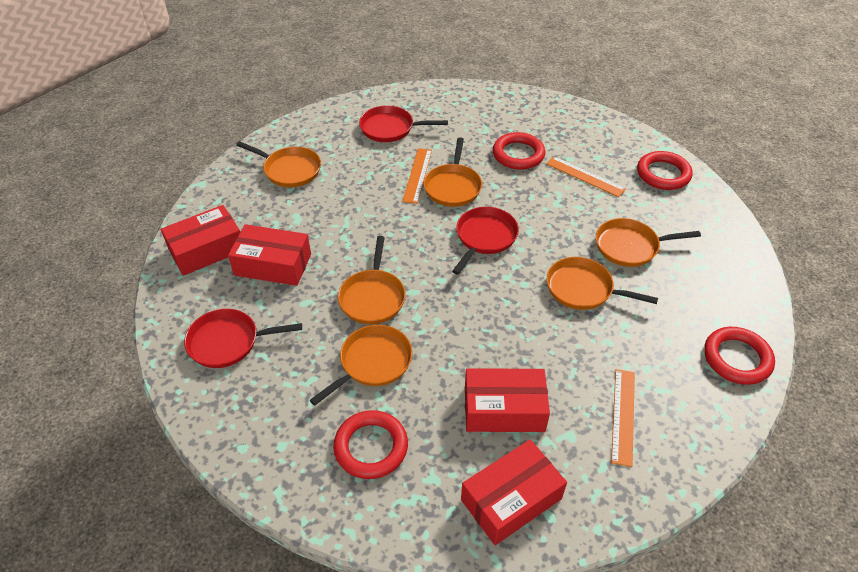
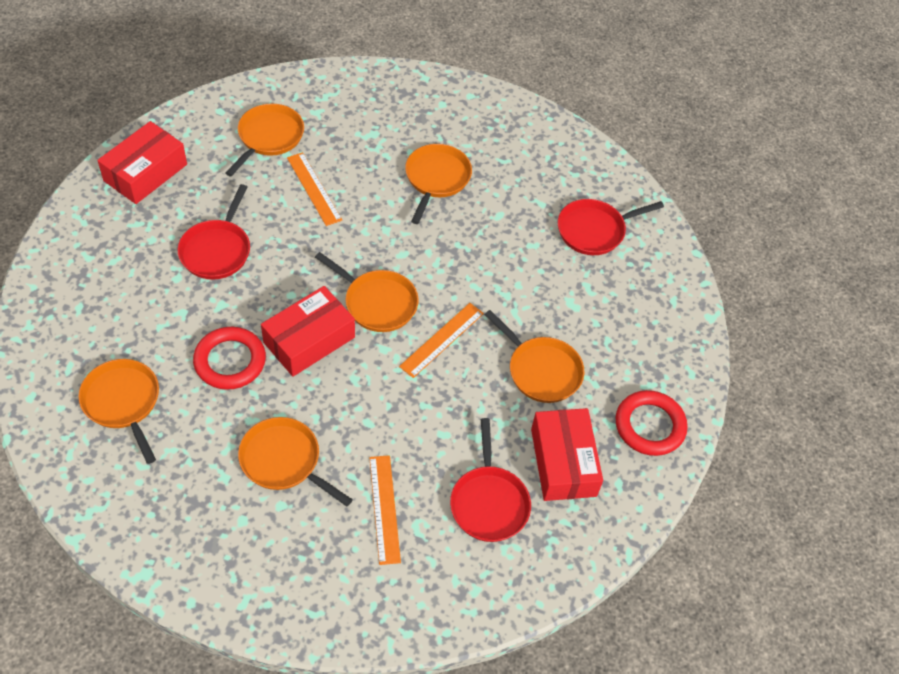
red box: 4 -> 3
red ring: 4 -> 2

